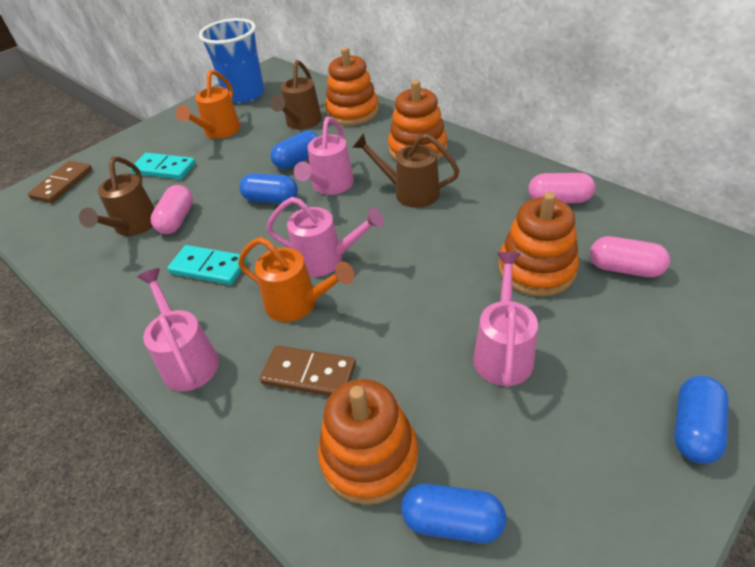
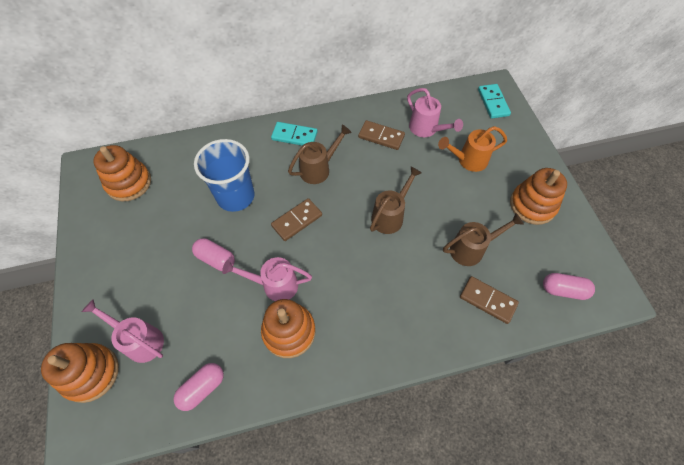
blue capsule: 4 -> 0
brown domino: 2 -> 3
orange watering can: 2 -> 1
pink watering can: 4 -> 3

